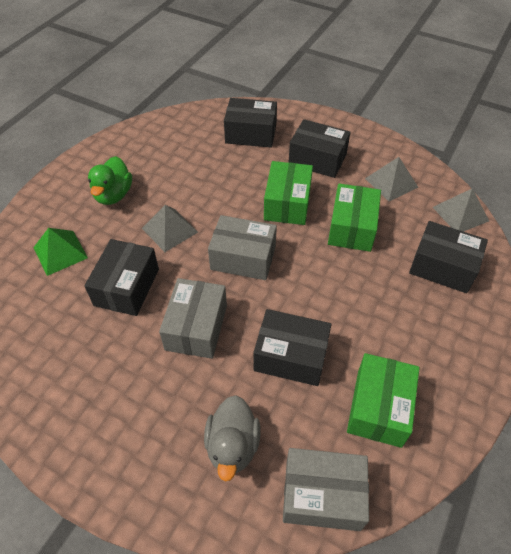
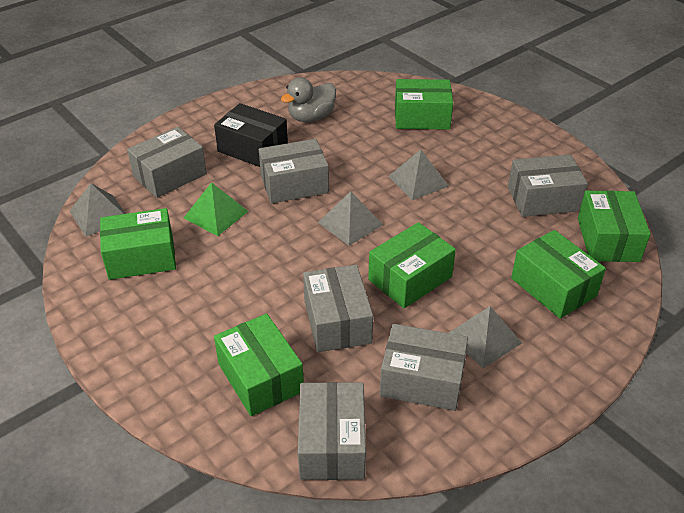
black box: 5 -> 1
green box: 3 -> 6
green duck: 1 -> 0
grey box: 3 -> 6
grey pyramid: 3 -> 4

